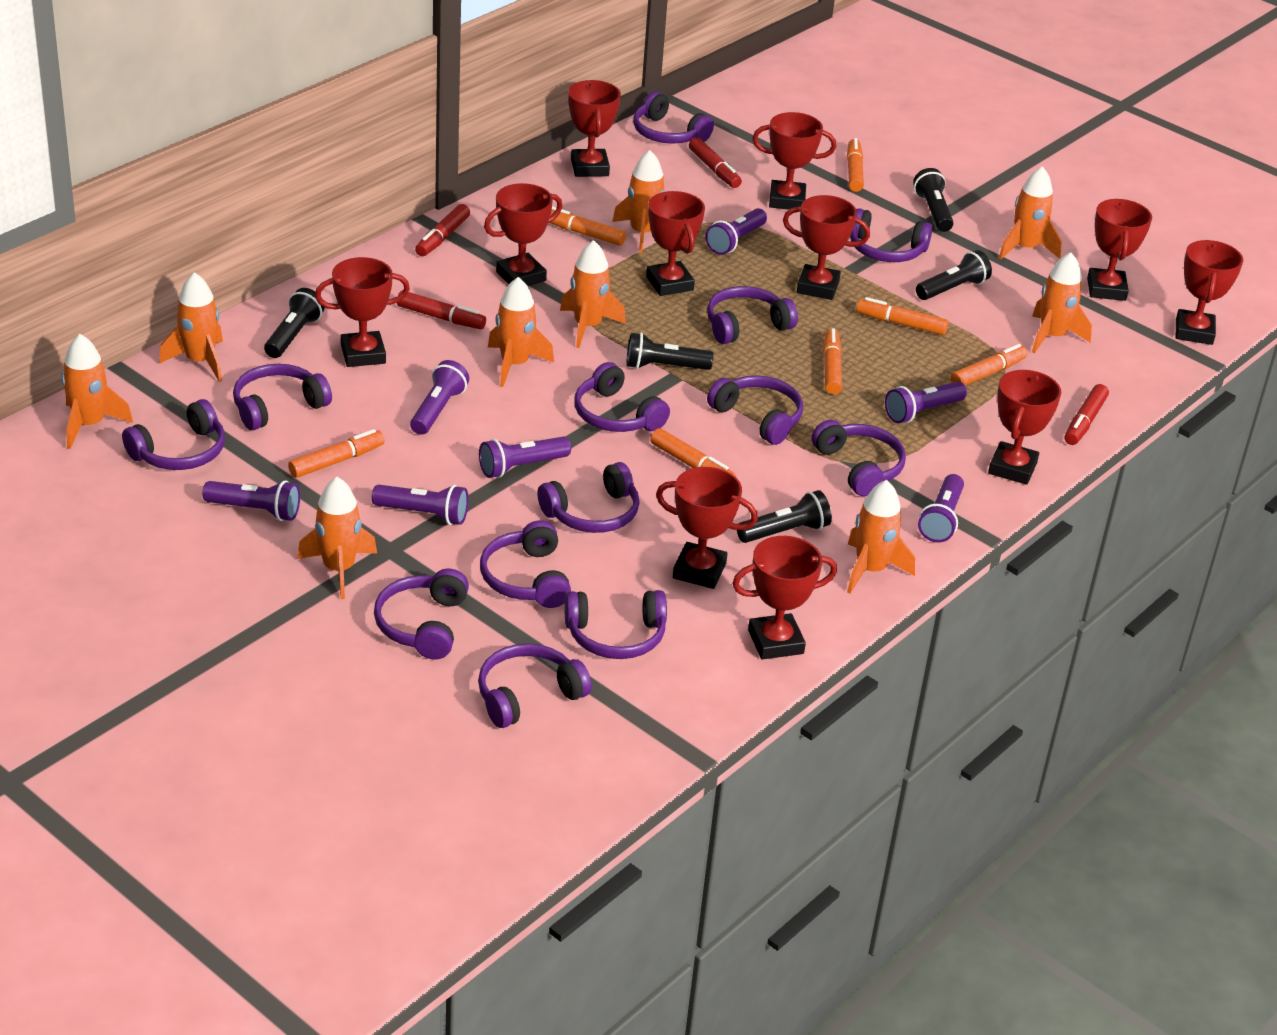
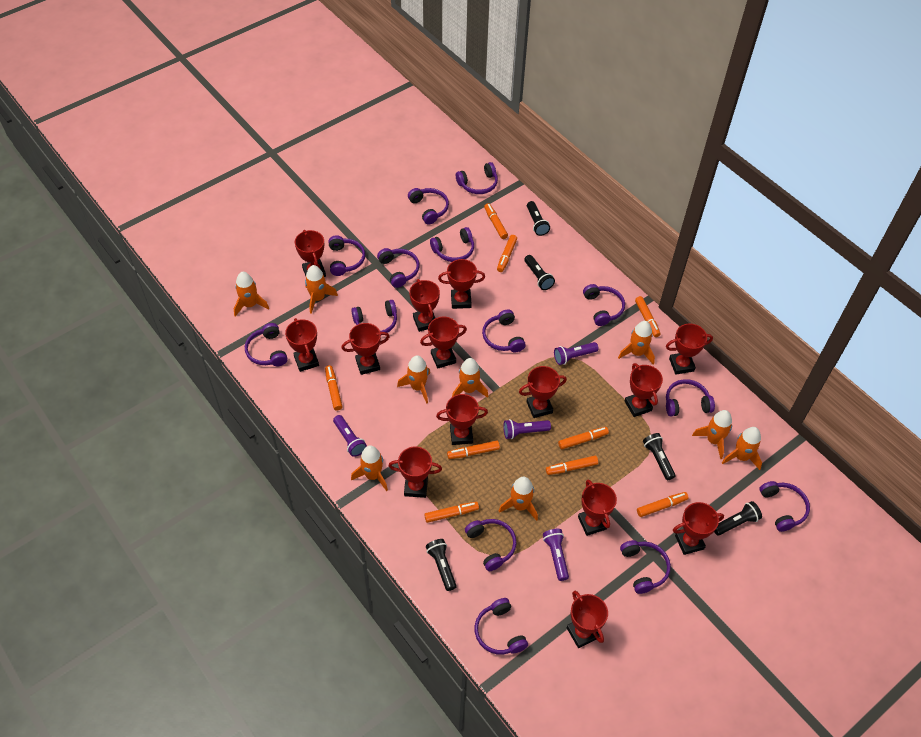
orange marker: 7 -> 9
purple flashlight: 7 -> 4
purple headphones: 13 -> 14
red marker: 4 -> 0
red trophy: 11 -> 14

